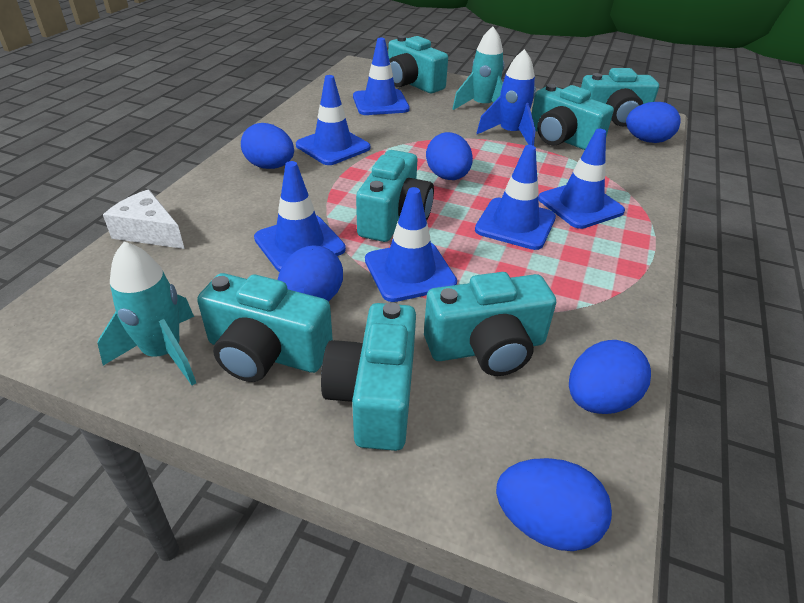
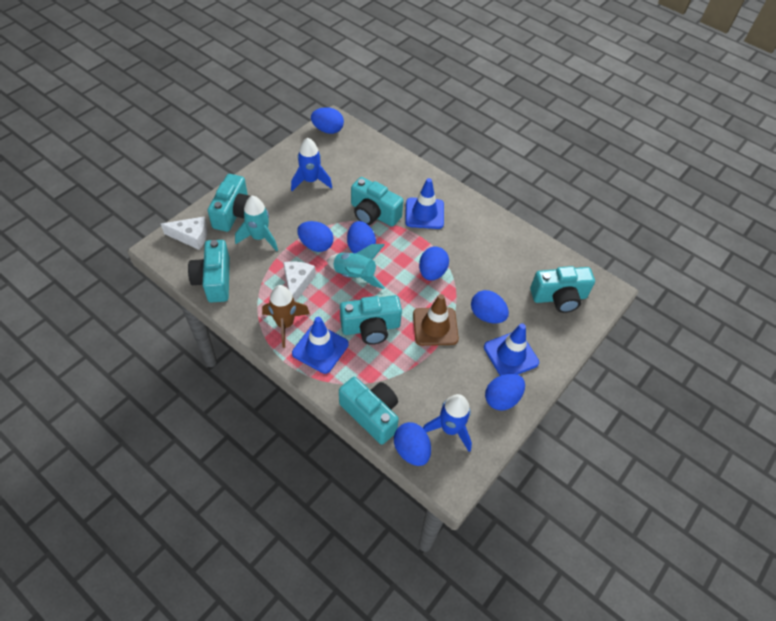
blue egg: 6 -> 7
blue rocket: 1 -> 2
blue traffic cone: 6 -> 3
brown rocket: 0 -> 1
brown traffic cone: 0 -> 1
turquoise camera: 7 -> 6
white cheese: 1 -> 2

